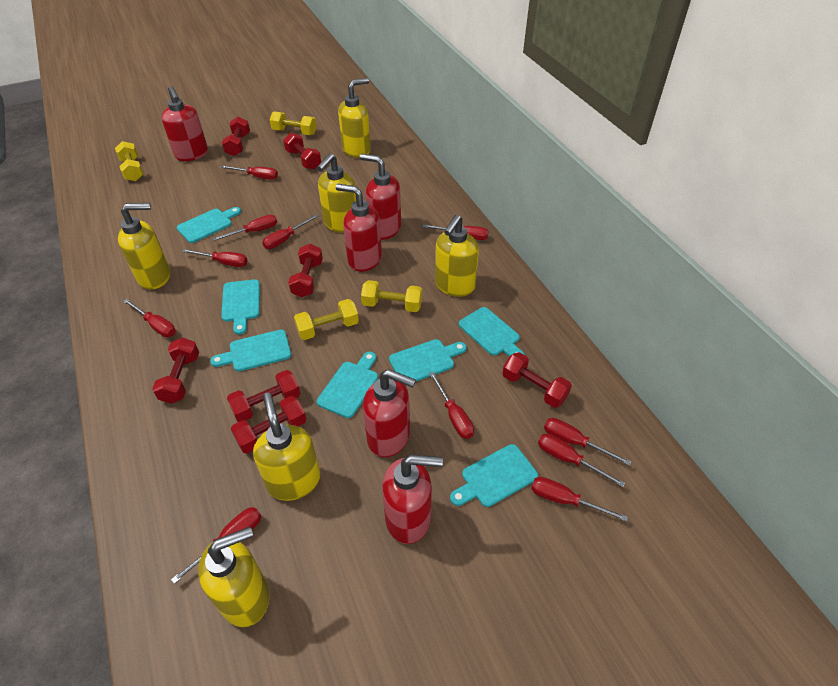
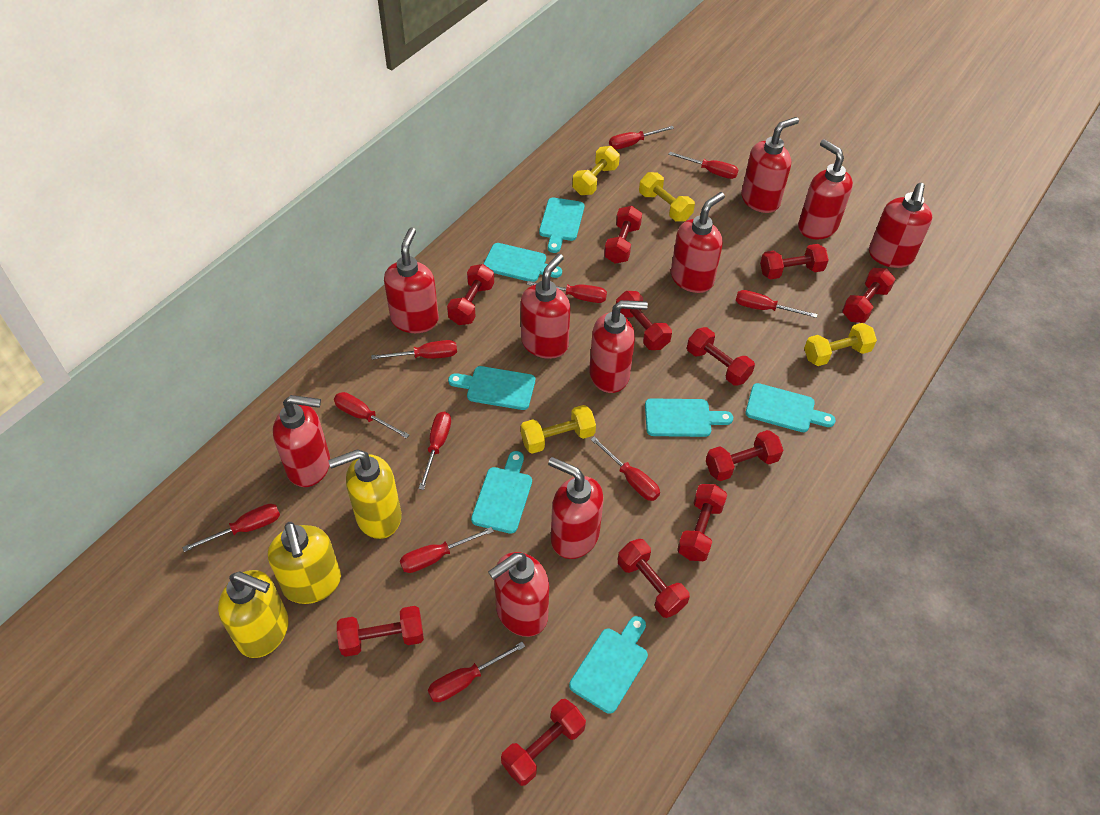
red dumbbell: 7 -> 11
red soap dispenser: 5 -> 10
yellow soap dispenser: 6 -> 3

